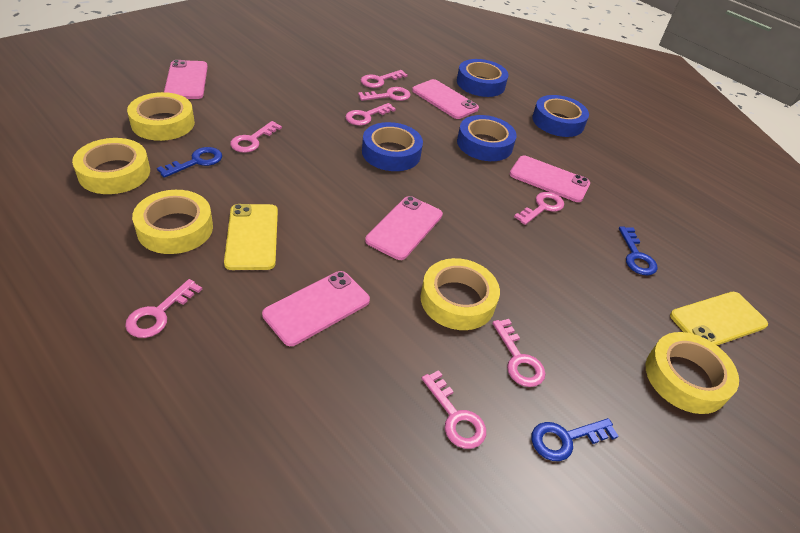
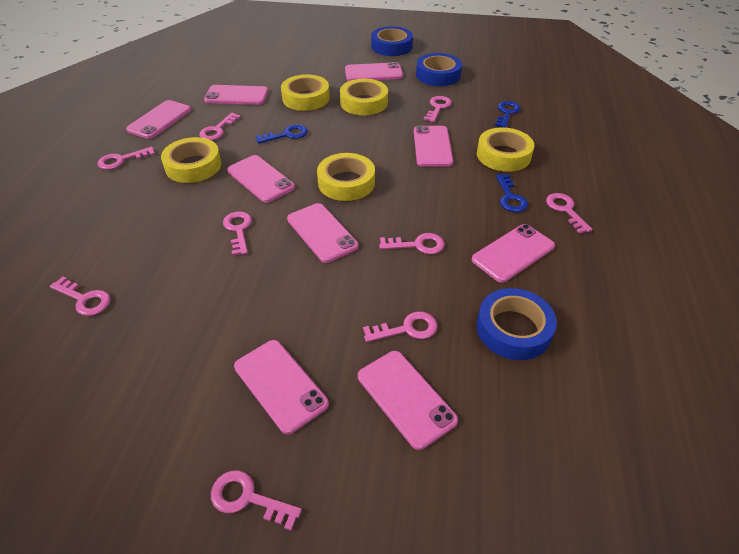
blue tape: 4 -> 3
pink key: 8 -> 9
pink phone: 5 -> 9
yellow phone: 2 -> 0

